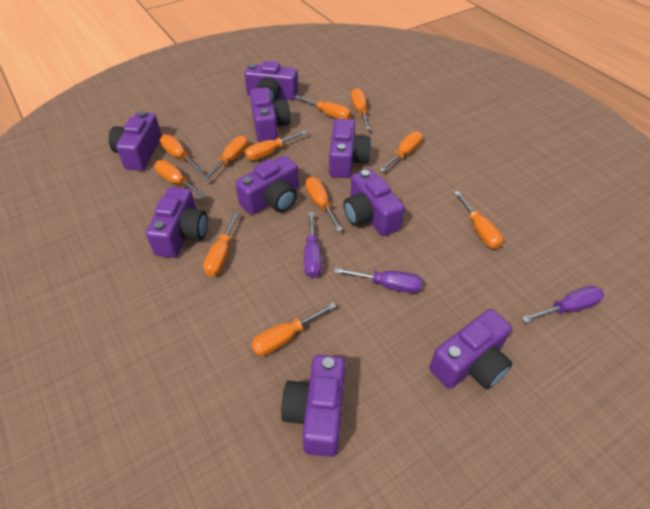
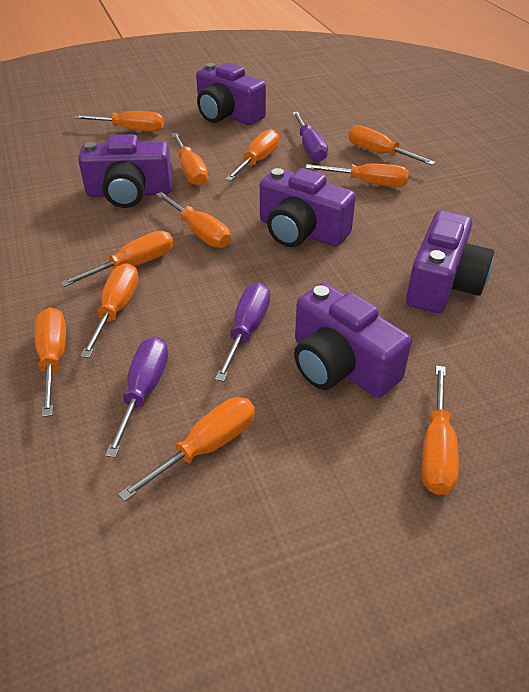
purple camera: 9 -> 5

